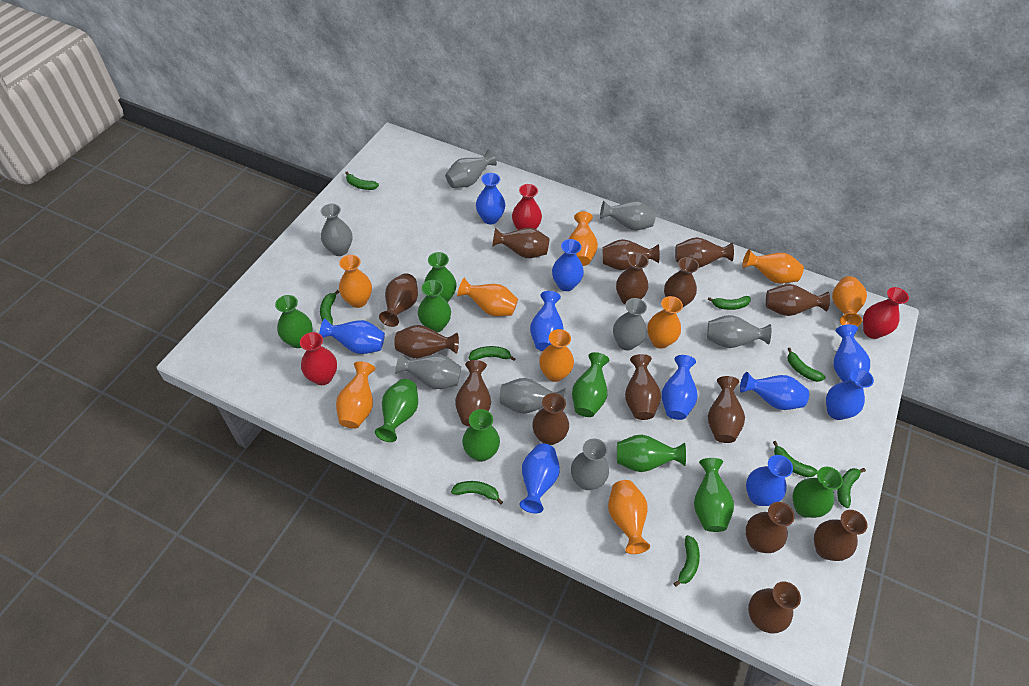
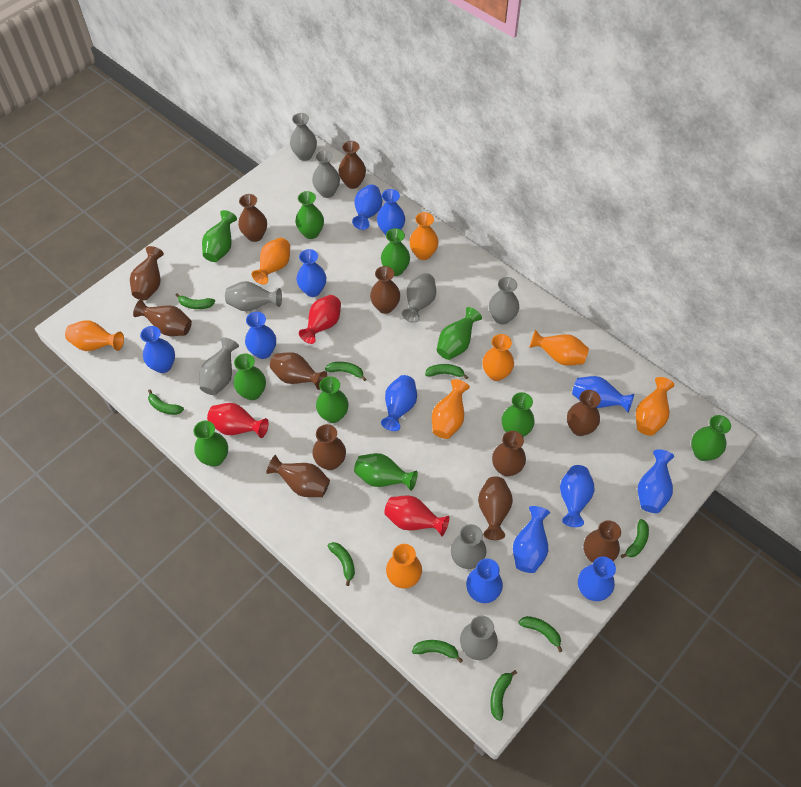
blue vase: 10 -> 12
brown vase: 15 -> 12
green vase: 9 -> 10
orange vase: 9 -> 8

